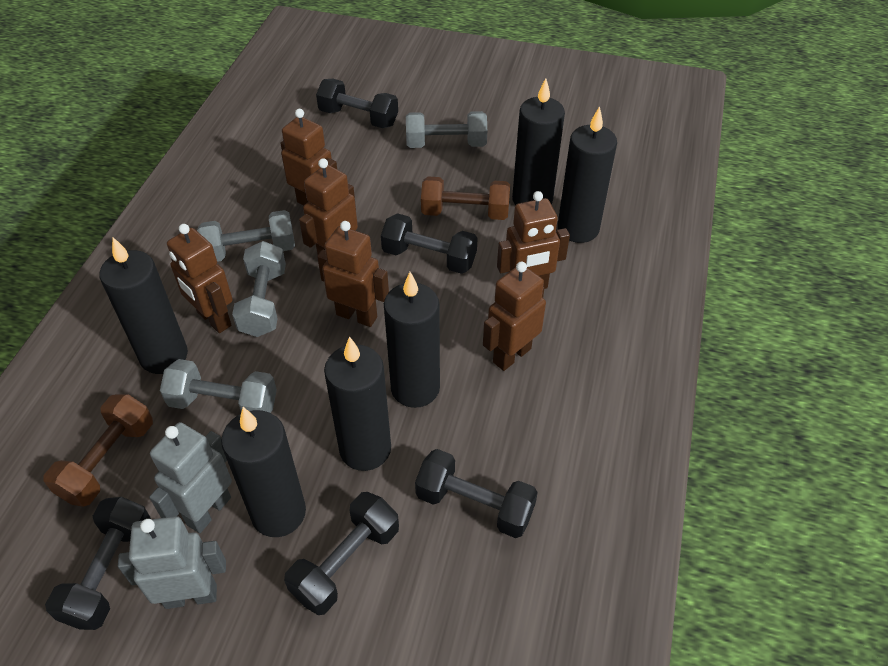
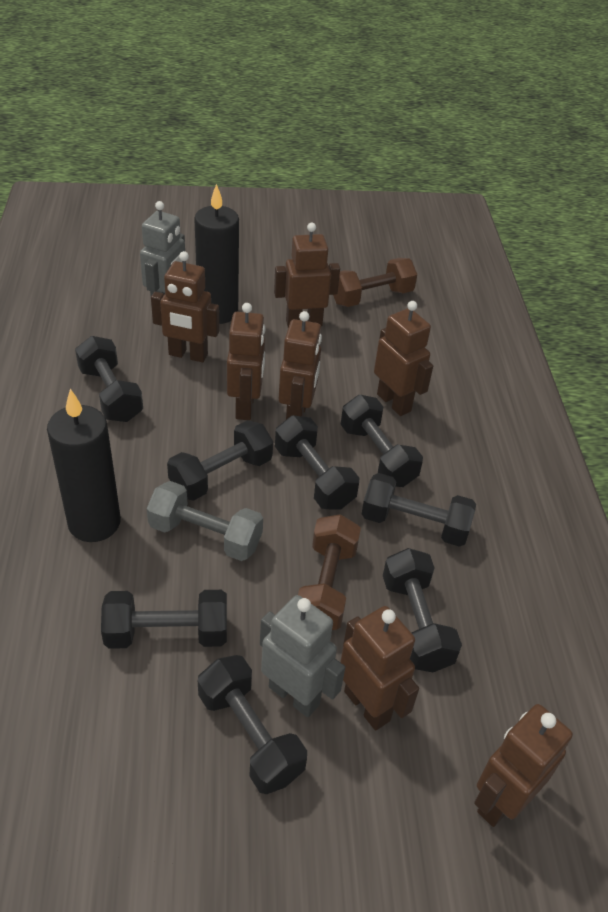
black candle: 6 -> 2
black dumbbell: 5 -> 8
brown robot: 6 -> 7
grey dumbbell: 4 -> 1

